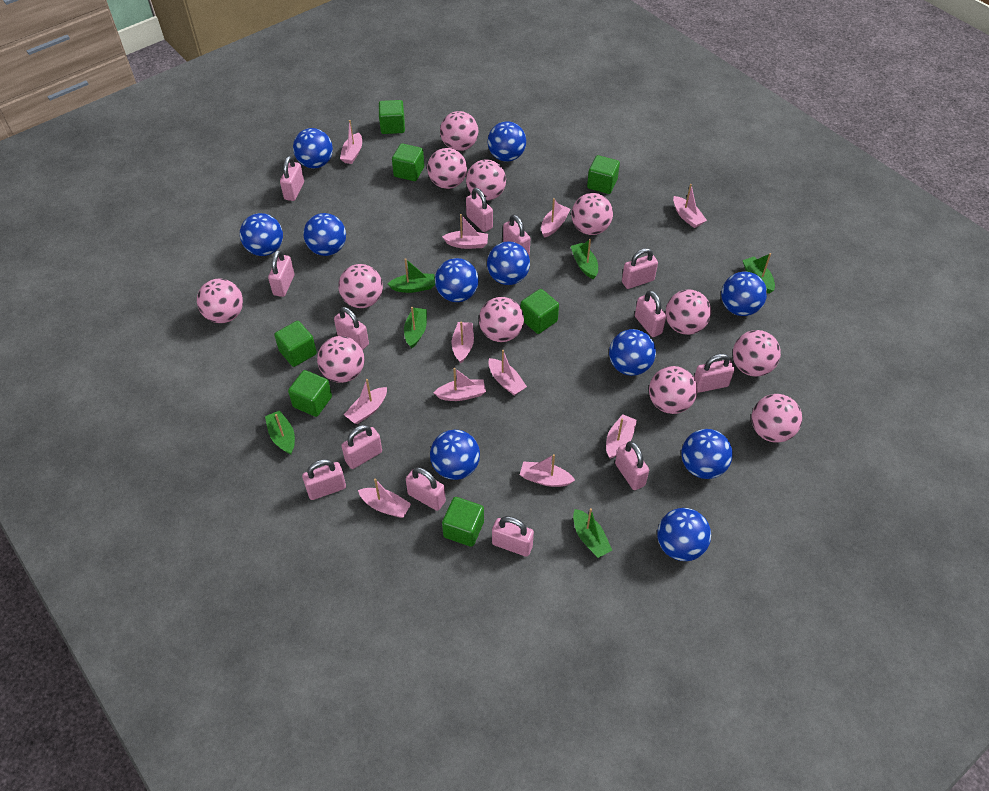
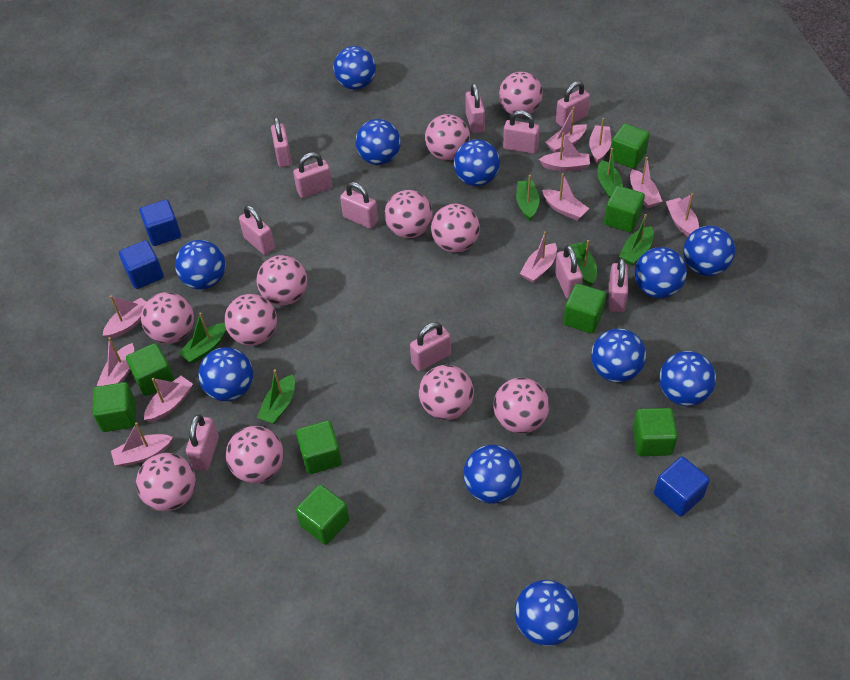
blue cube: 0 -> 3
green cube: 7 -> 8
pink ball: 12 -> 11
pink padlock: 13 -> 11

